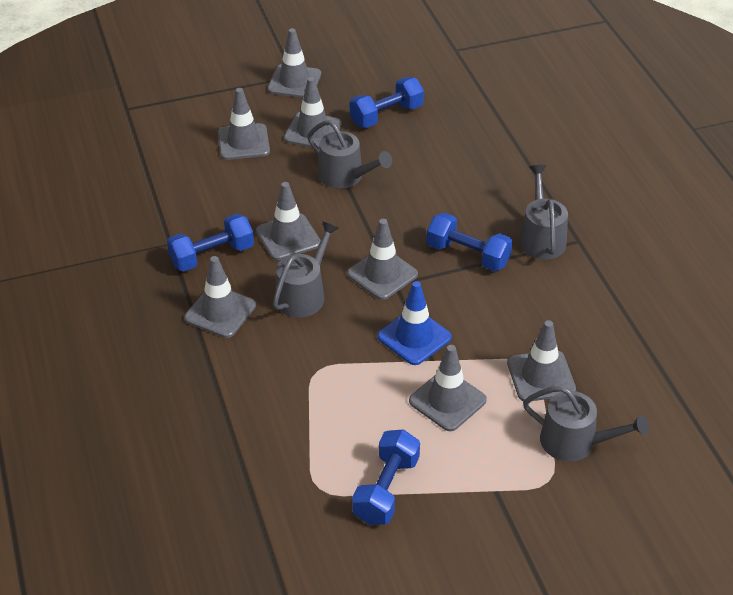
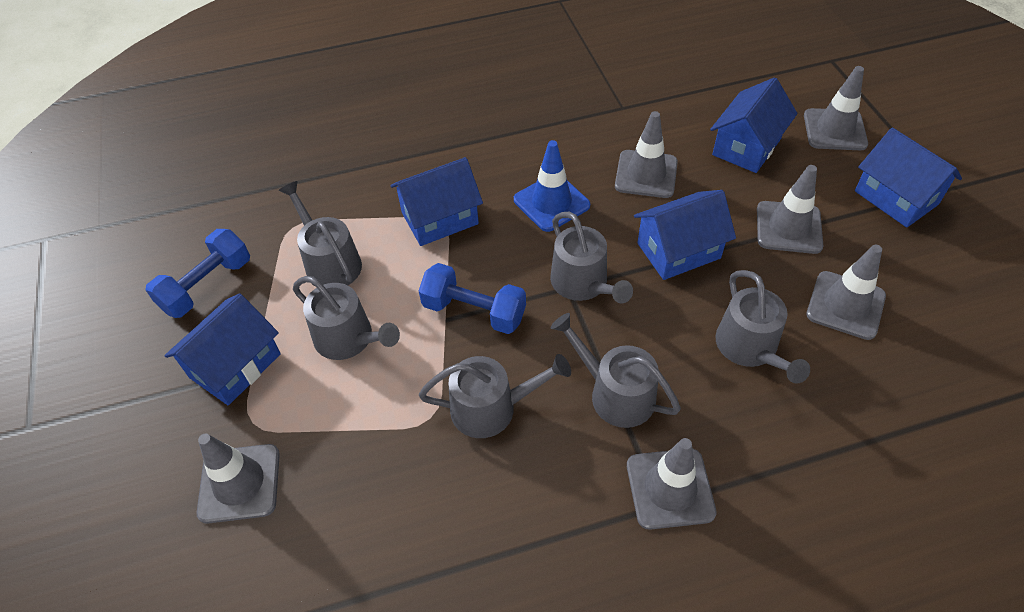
blue dumbbell: 4 -> 2
blue house: 0 -> 5
grey traffic cone: 8 -> 6
grey watering can: 4 -> 6

